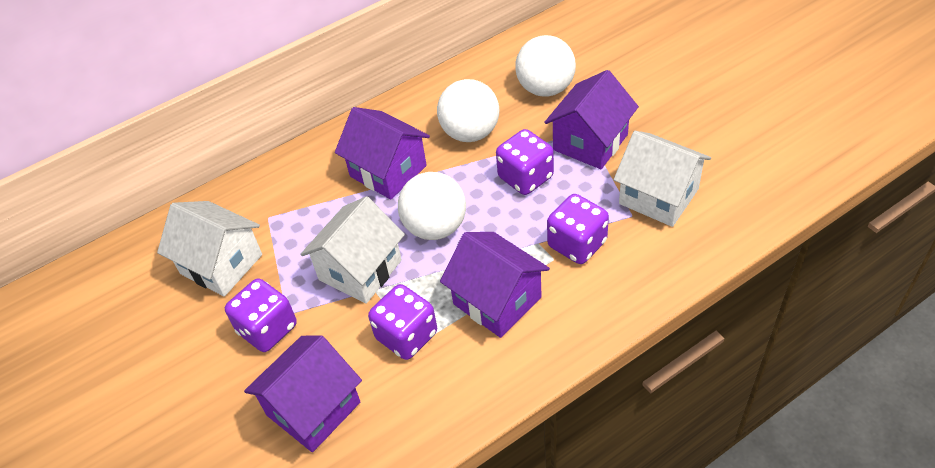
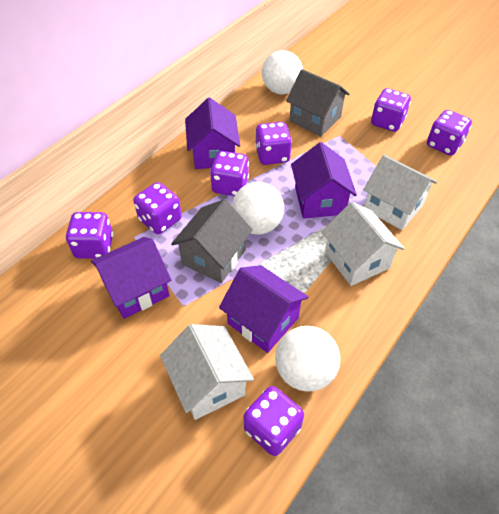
grey house: 0 -> 2
purple dice: 4 -> 7

